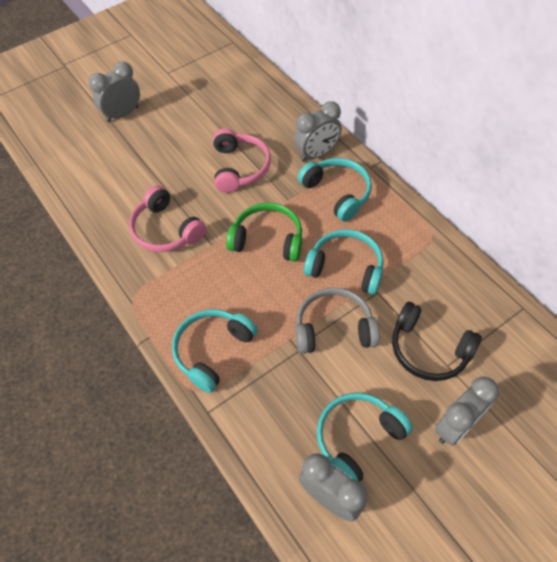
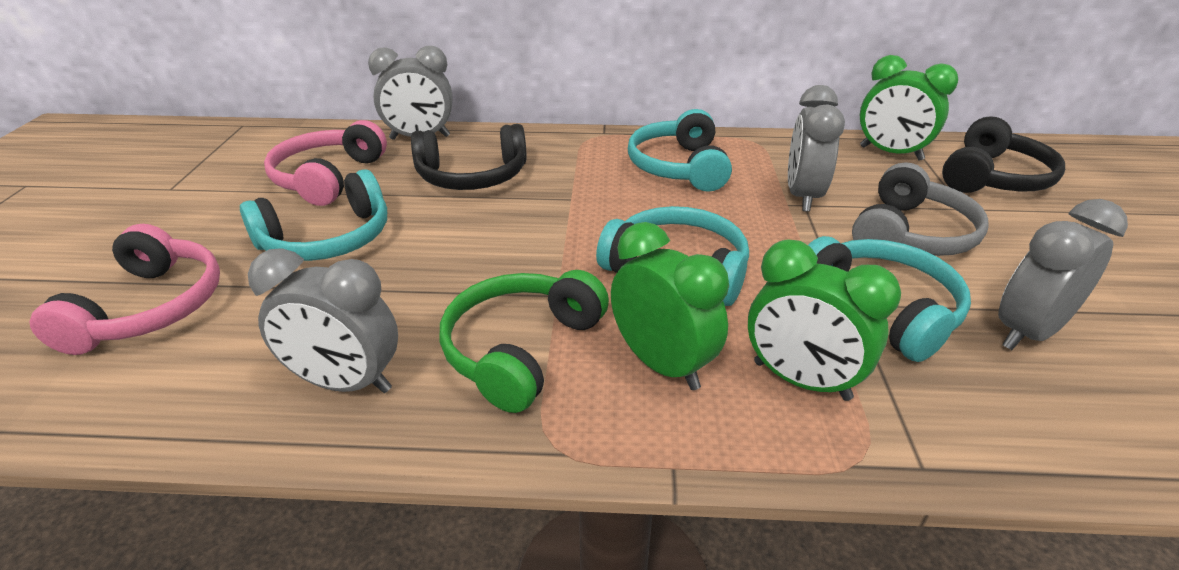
black headphones: 1 -> 2
green clock: 0 -> 3

